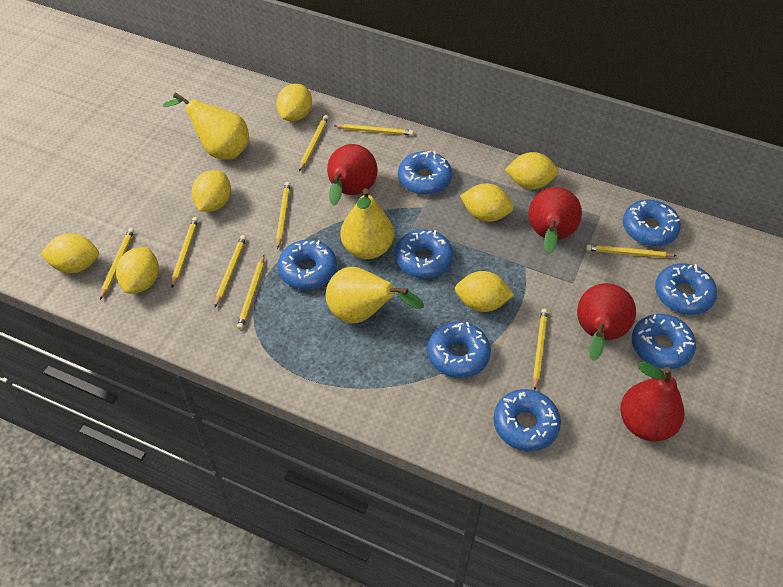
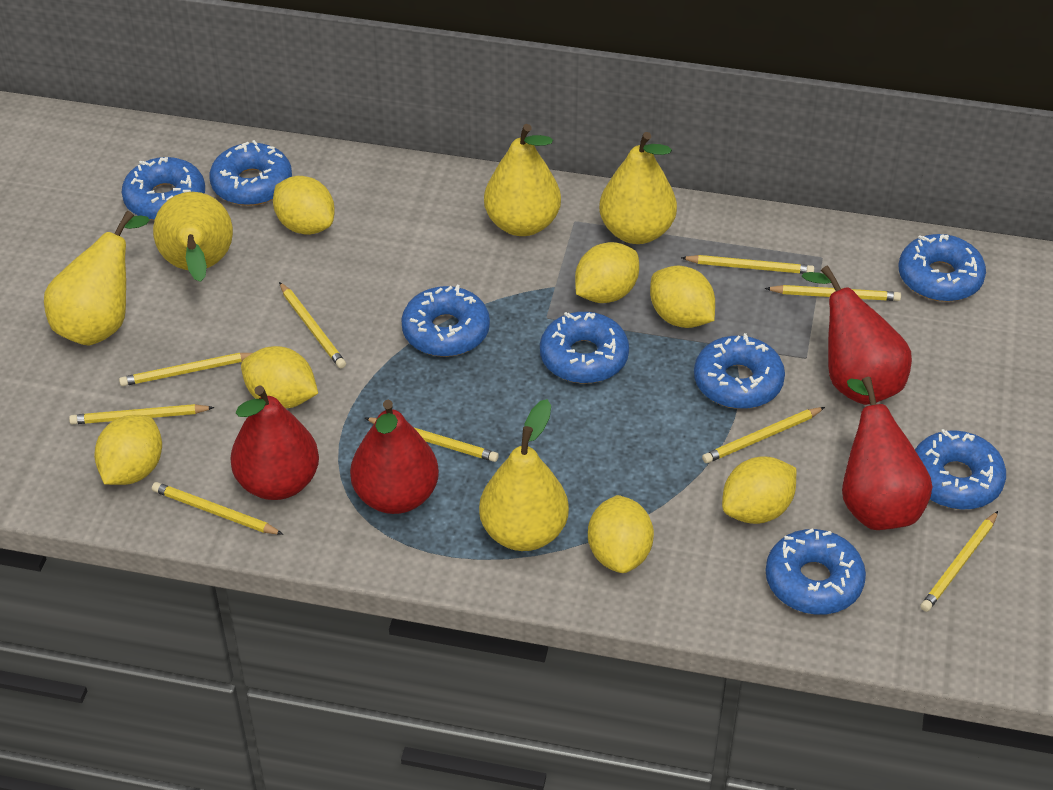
yellow pear: 3 -> 5

